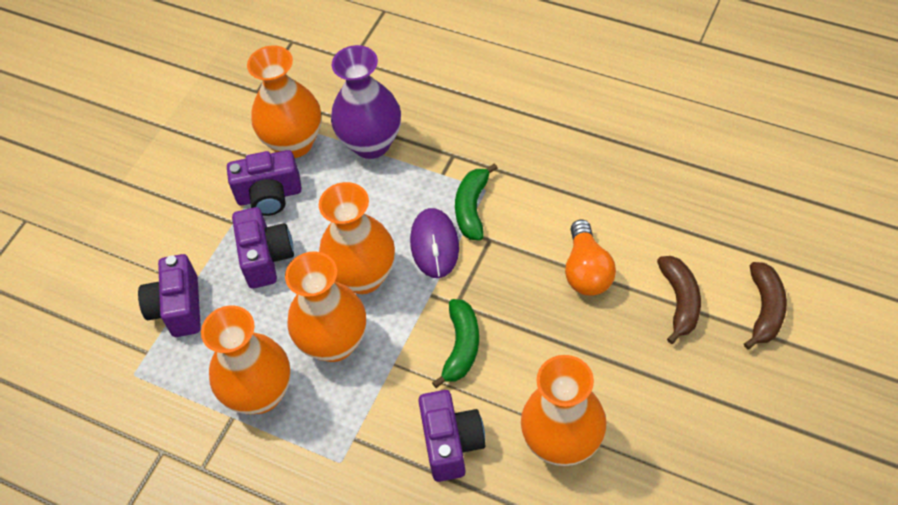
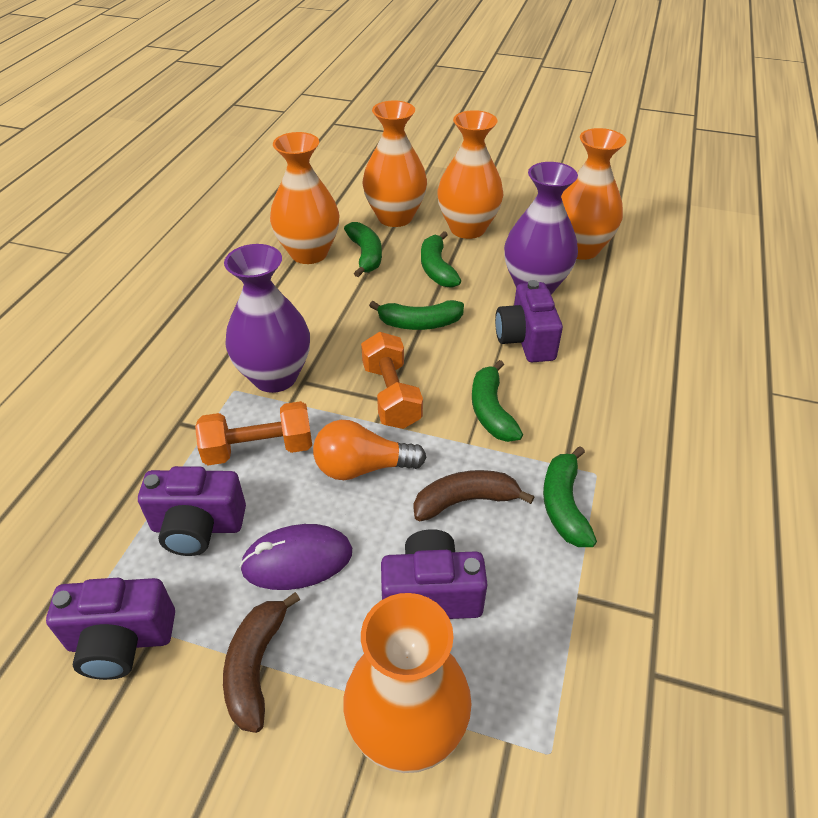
green banana: 2 -> 5
orange dumbbell: 0 -> 2
purple vase: 1 -> 2

